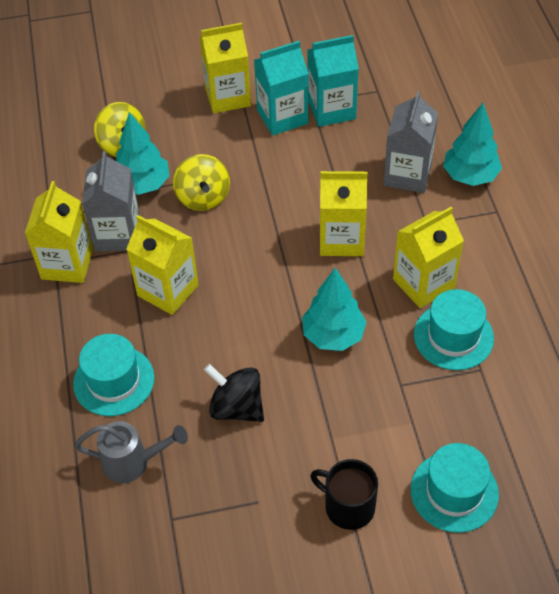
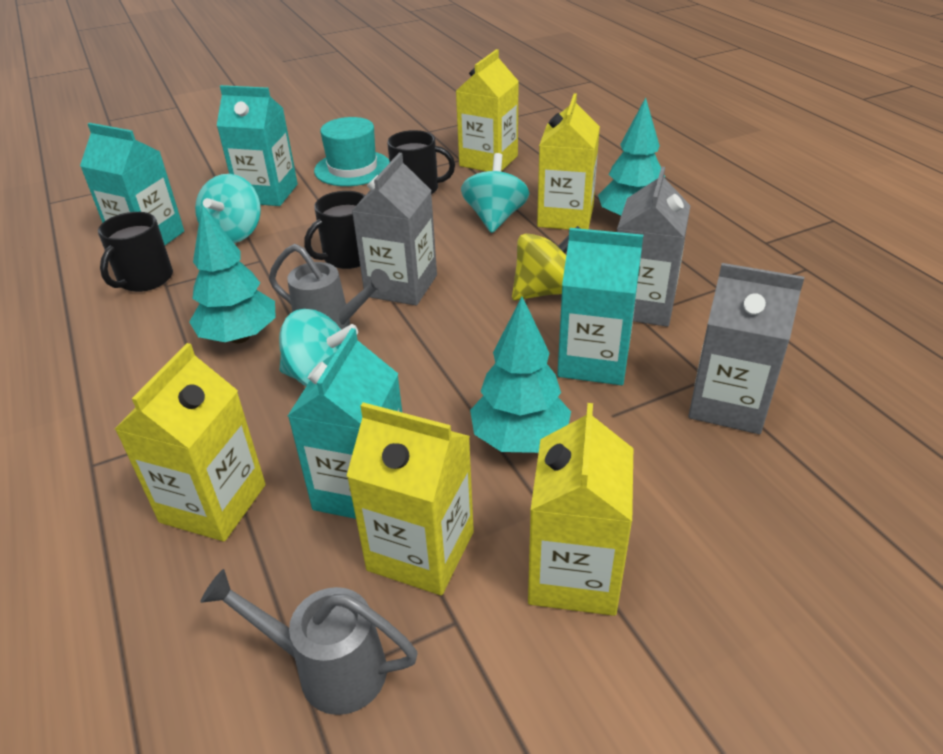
black mug: 1 -> 3
black spinning top: 1 -> 0
grey carton: 2 -> 3
grey watering can: 1 -> 2
turquoise carton: 2 -> 4
turquoise hat: 3 -> 1
turquoise spinning top: 0 -> 3
yellow spinning top: 2 -> 1

